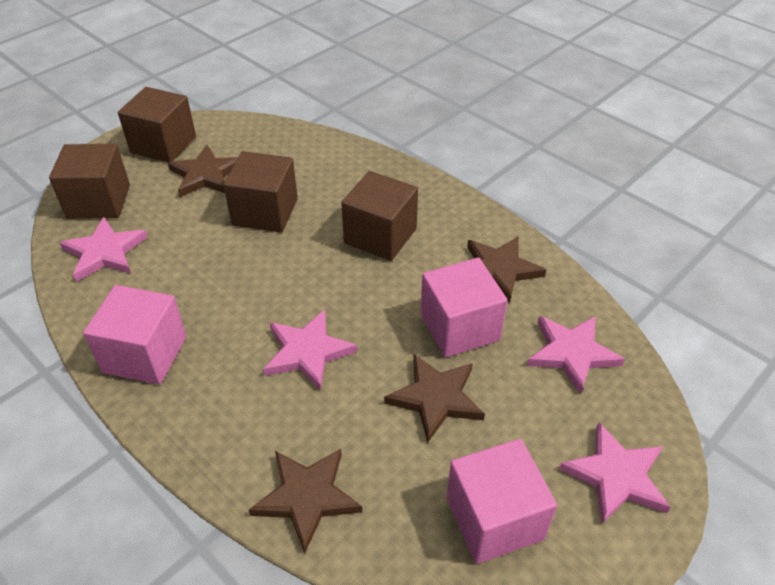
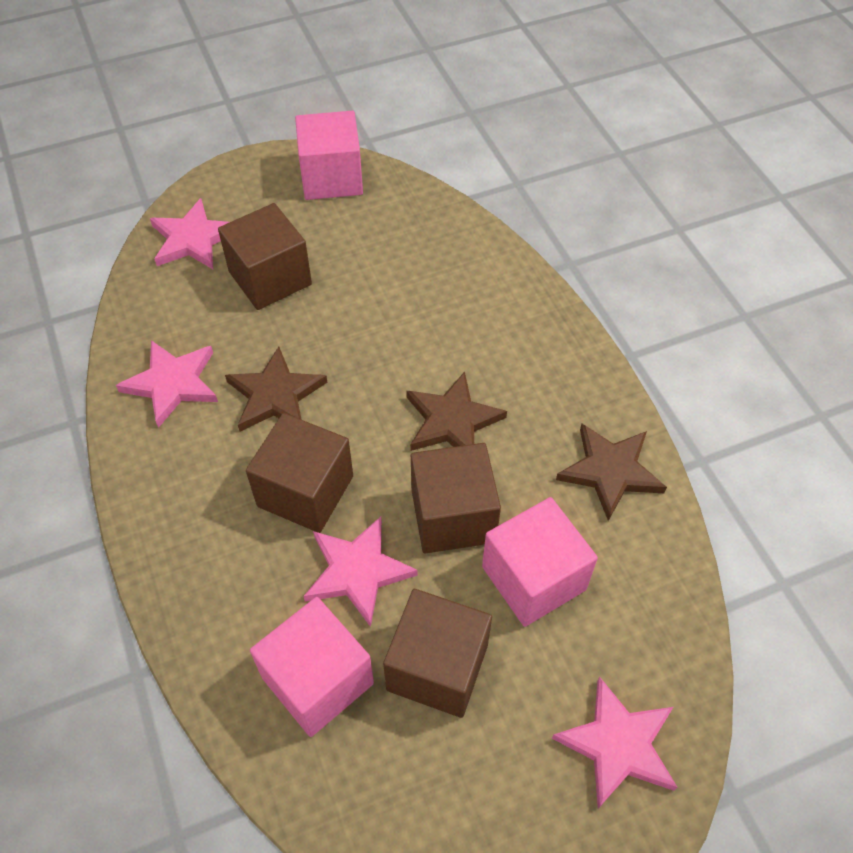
brown star: 4 -> 3

